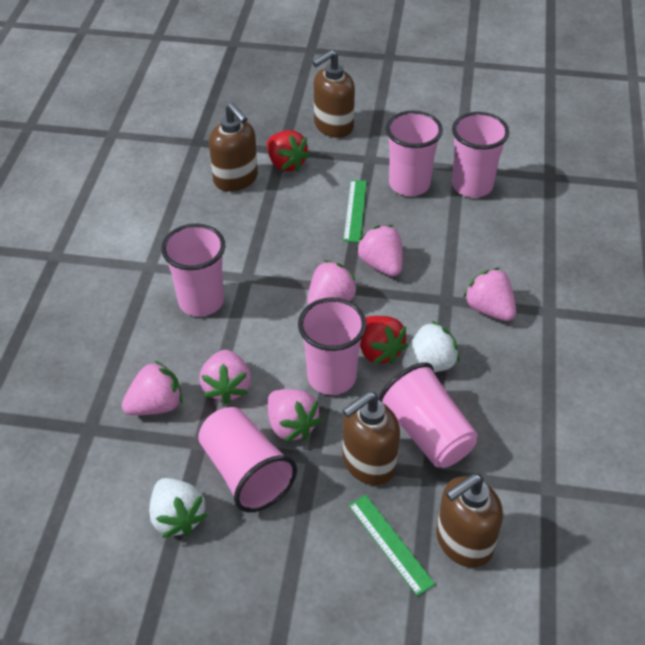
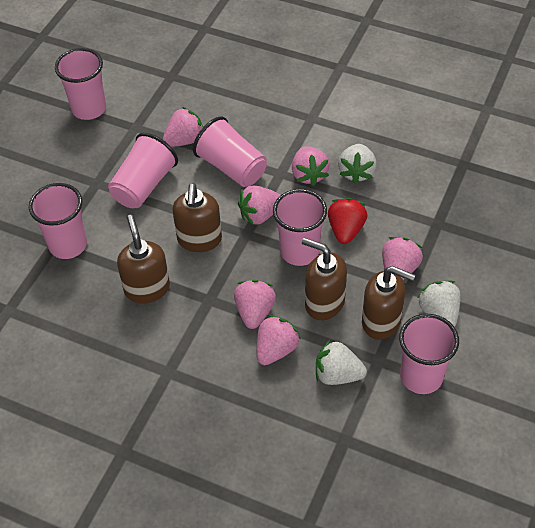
green ruler: 2 -> 0
red strawberry: 2 -> 1
white strawberry: 2 -> 3

